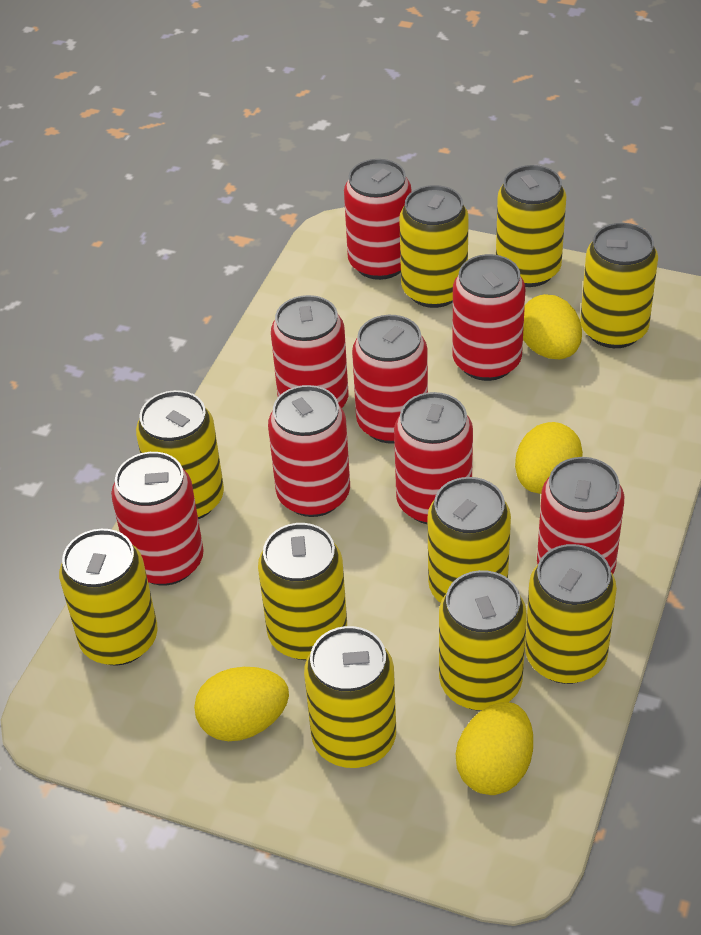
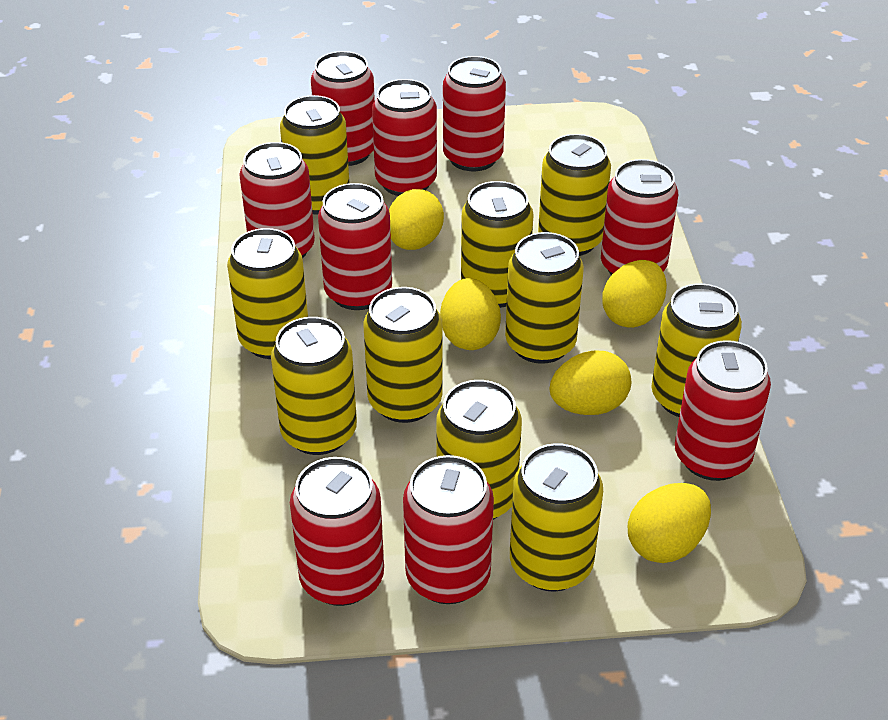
red can: 8 -> 9
yellow egg: 4 -> 5

